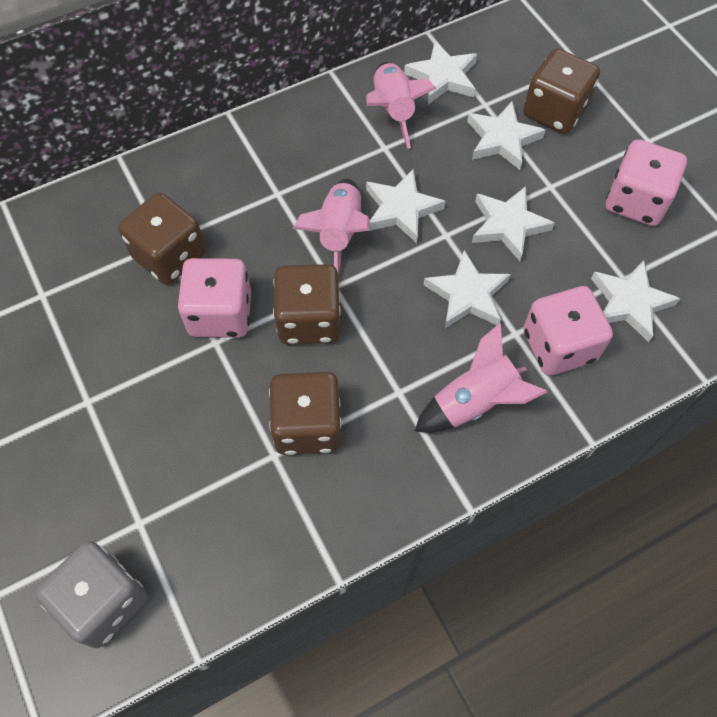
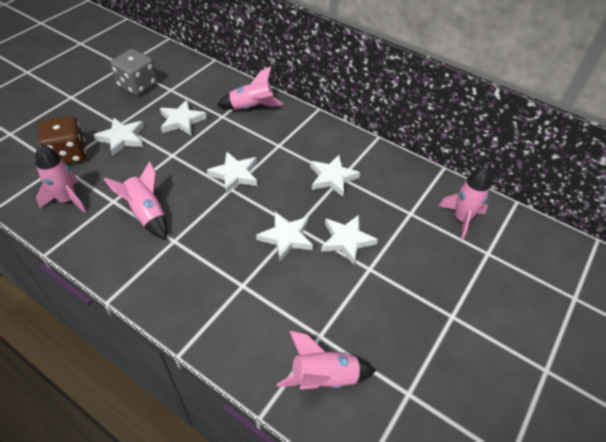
brown dice: 4 -> 1
pink dice: 3 -> 0
pink rocket: 3 -> 5

